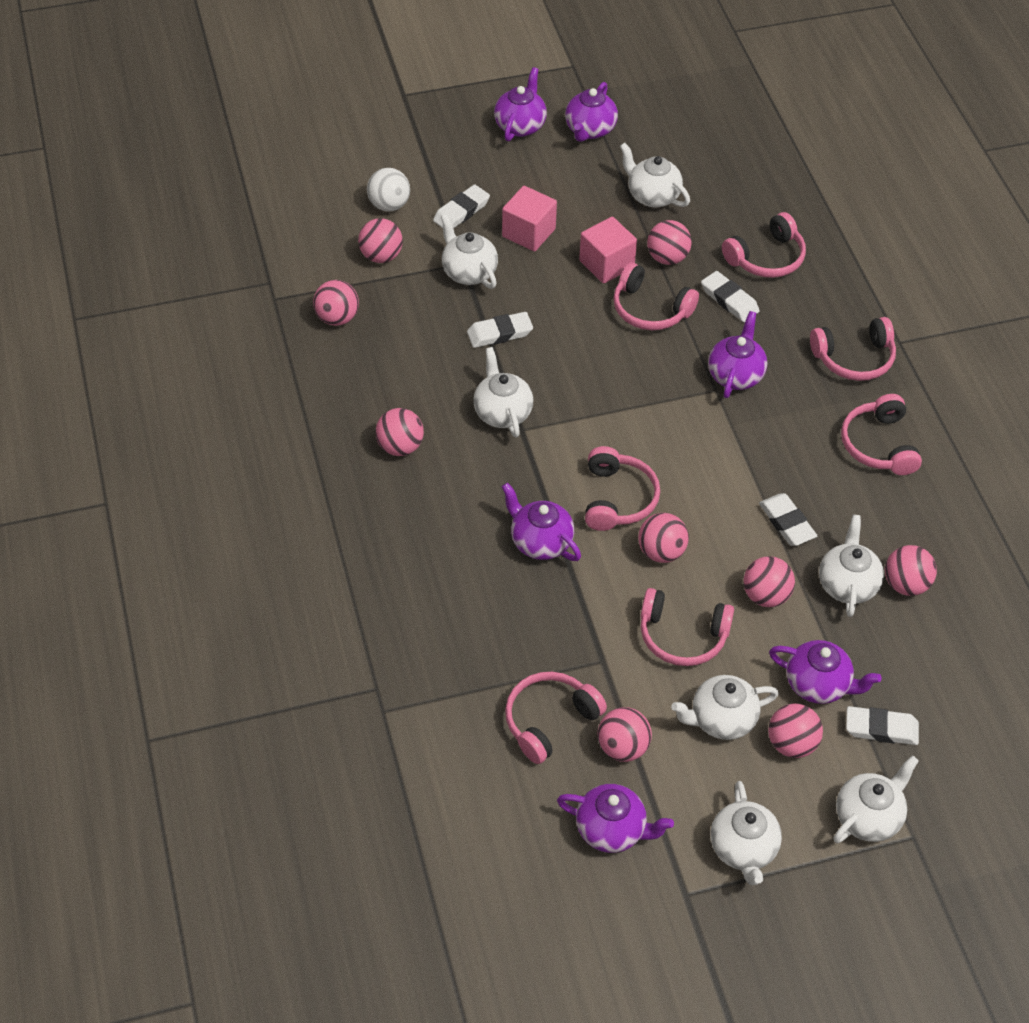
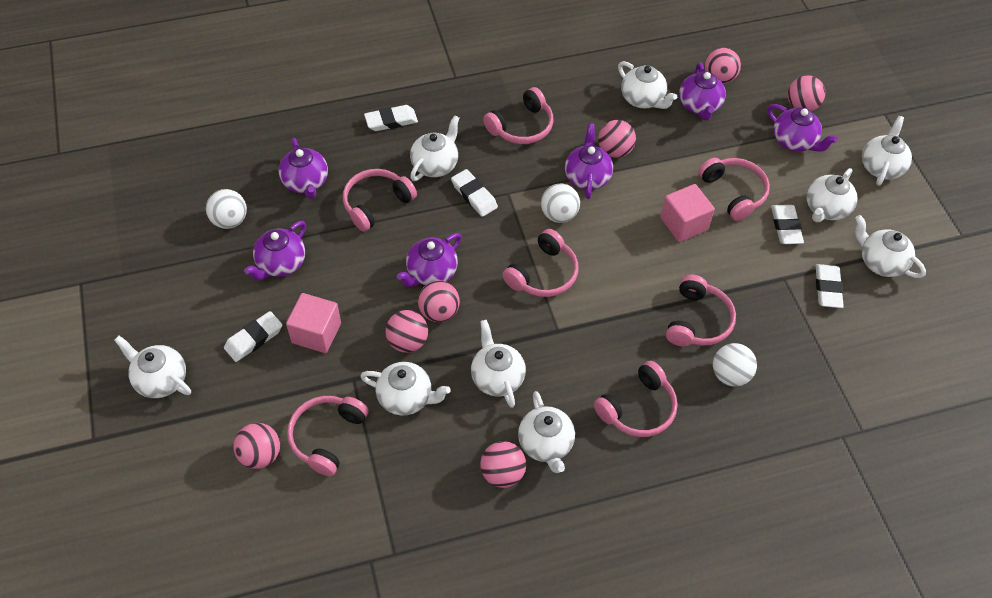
pink ball: 9 -> 7
white ball: 1 -> 3
white teapot: 7 -> 9

